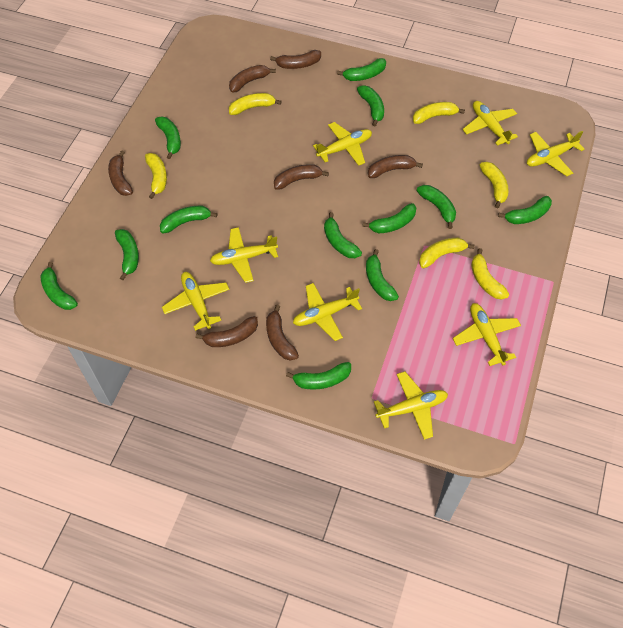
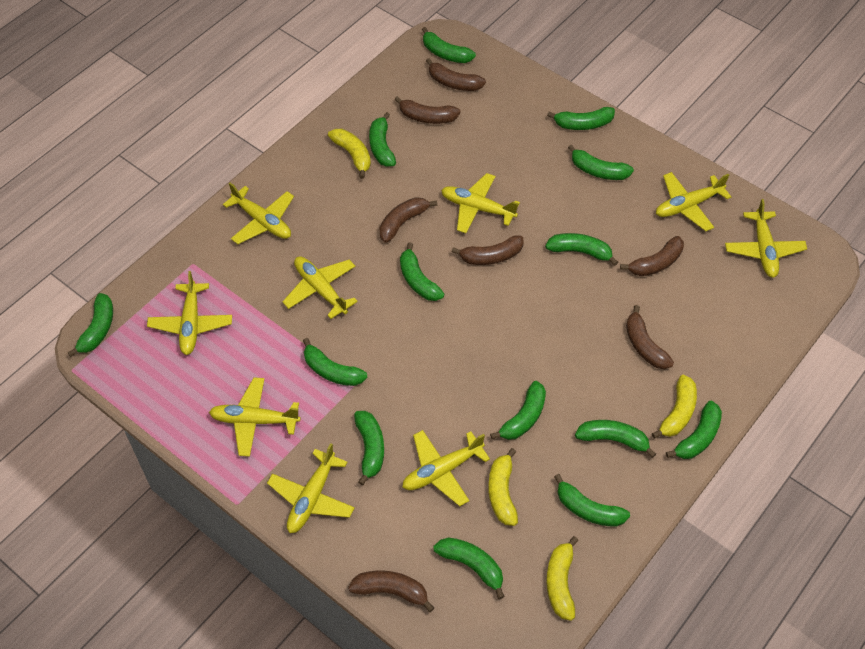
green banana: 12 -> 14
yellow banana: 6 -> 4
yellow plane: 8 -> 9

